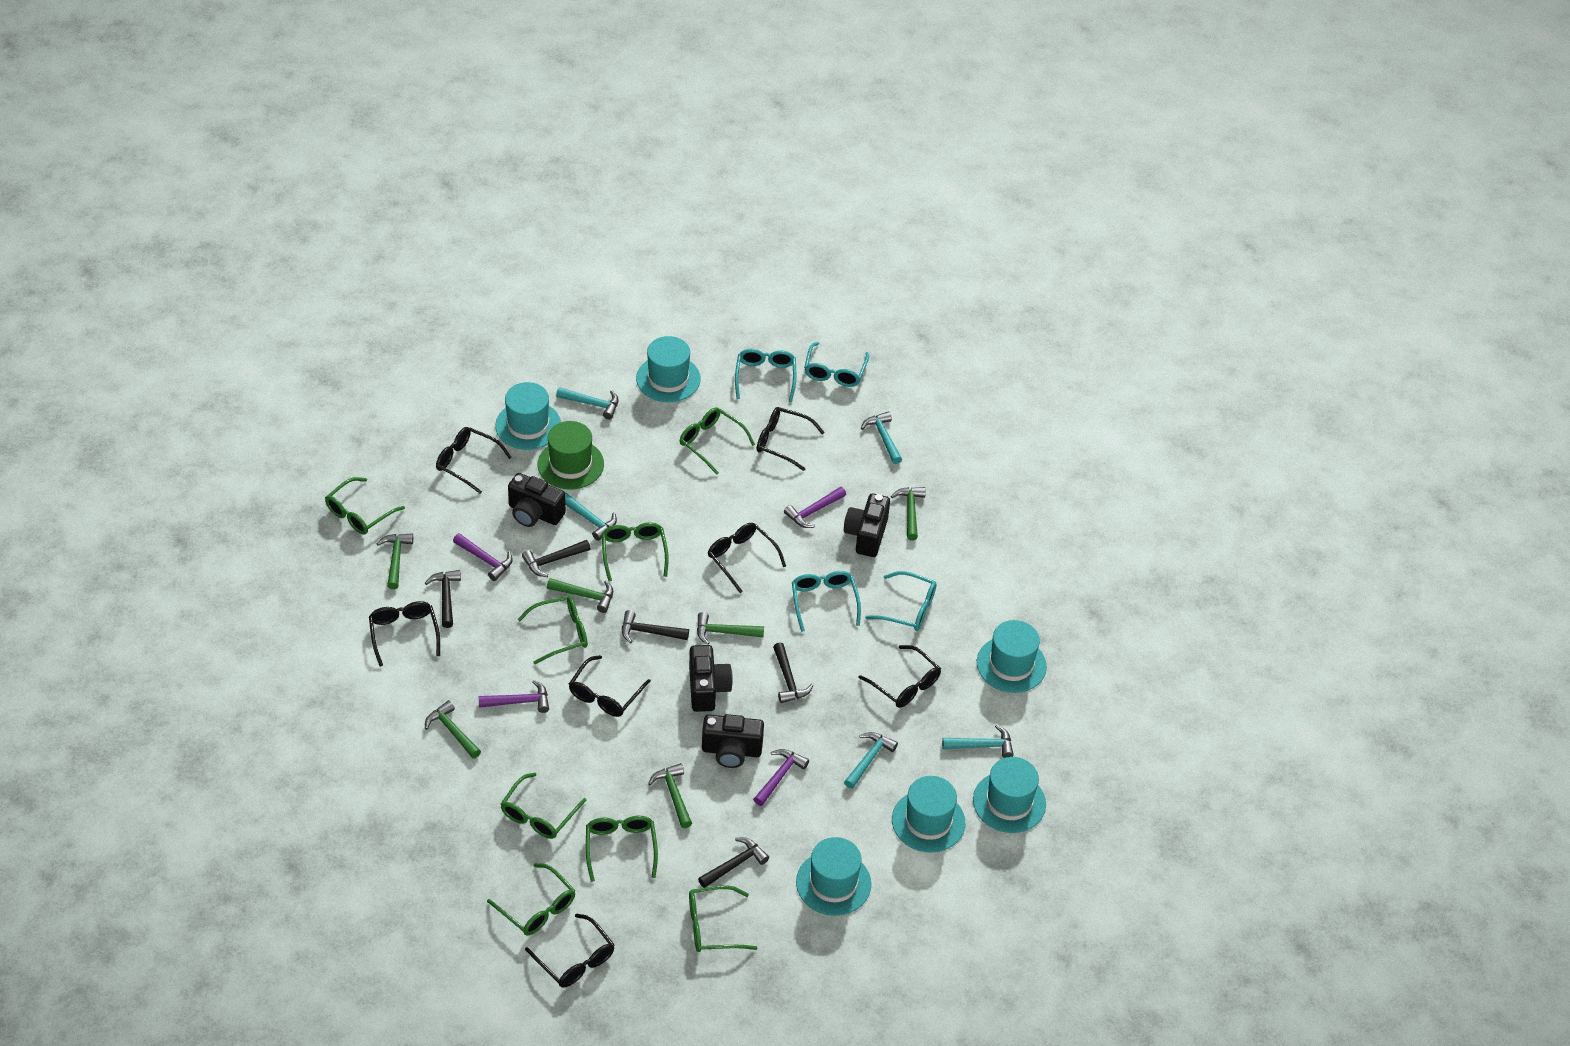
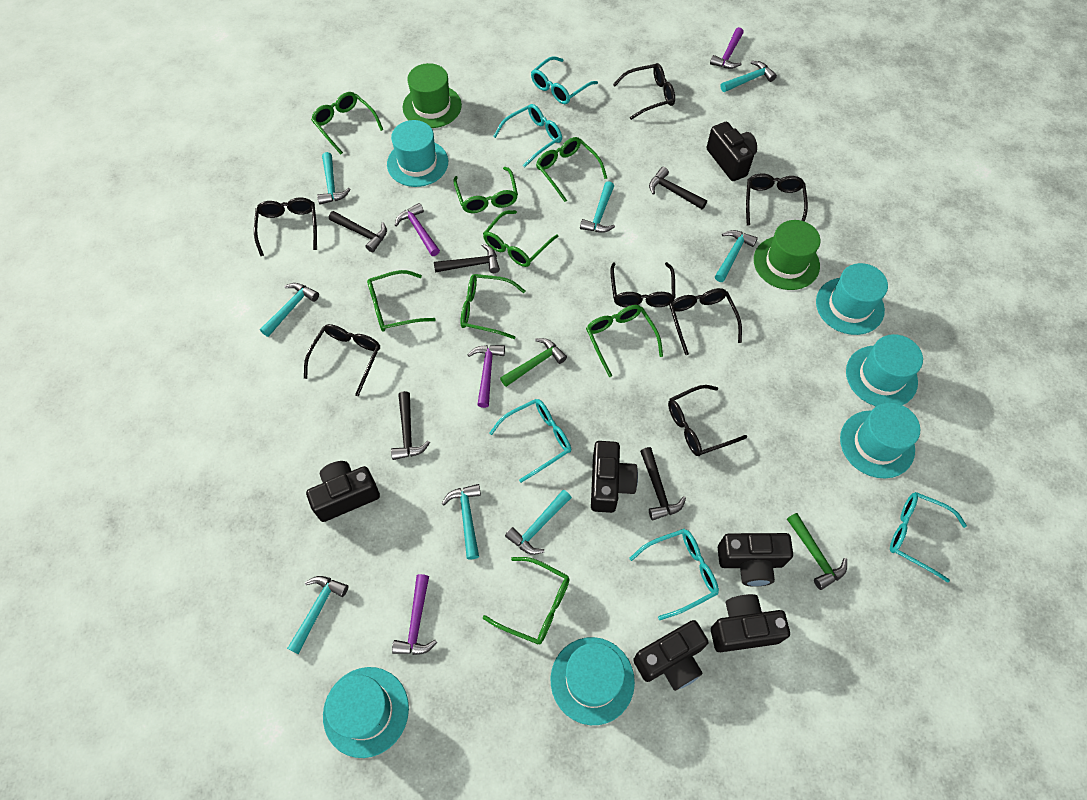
black camera: 4 -> 6
green hammer: 6 -> 2
green hat: 1 -> 2
turquoise glasses: 4 -> 5
turquoise hammer: 5 -> 8

